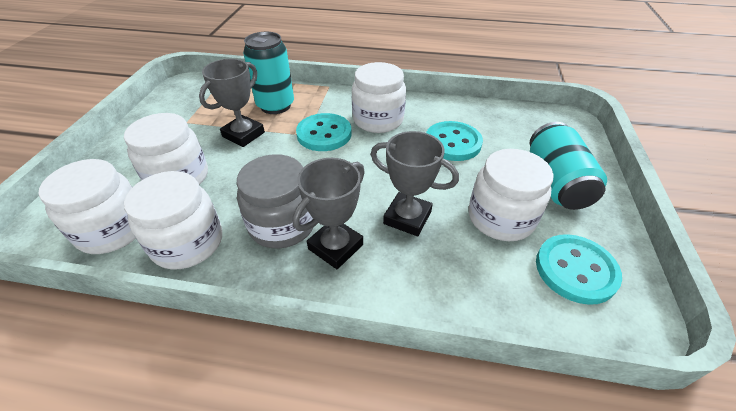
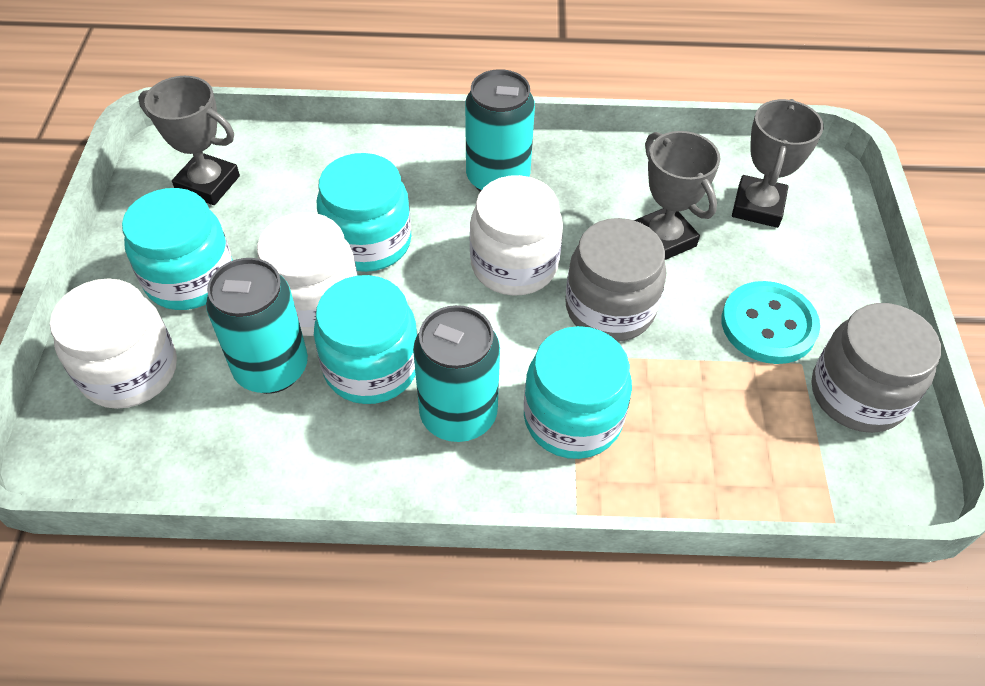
grey jar: 1 -> 2
turquoise button: 3 -> 1
turquoise can: 2 -> 3
turquoise jar: 0 -> 4
white jar: 5 -> 3

